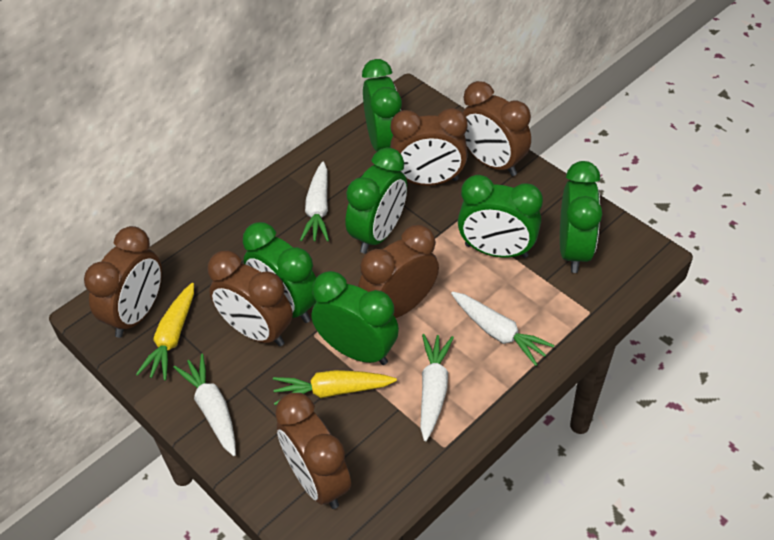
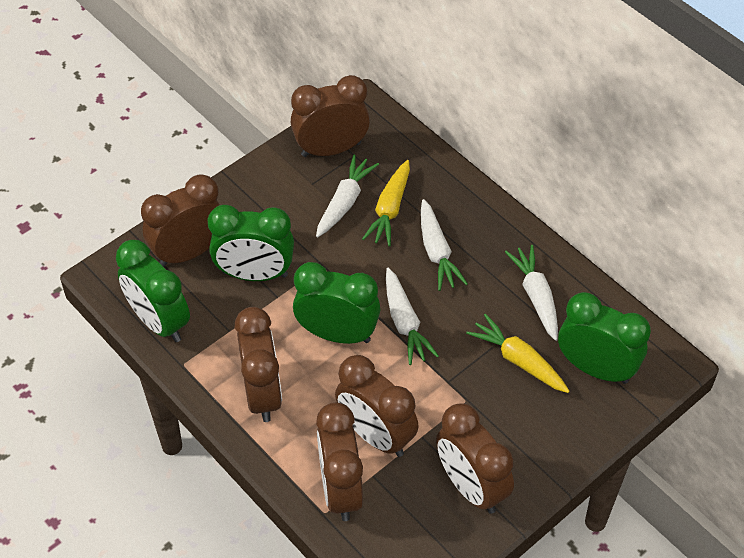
green clock: 6 -> 4

